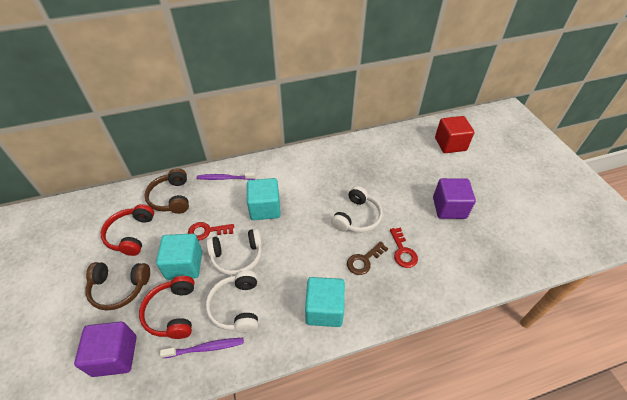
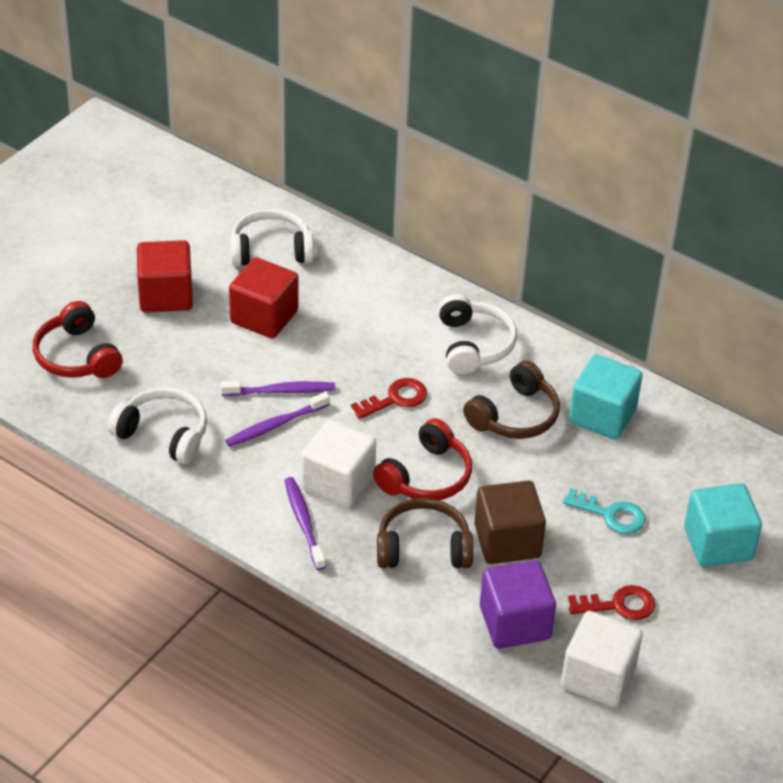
brown cube: 0 -> 1
brown key: 1 -> 0
purple cube: 2 -> 1
purple toothbrush: 2 -> 3
red cube: 1 -> 2
turquoise cube: 3 -> 2
turquoise key: 0 -> 1
white cube: 0 -> 2

